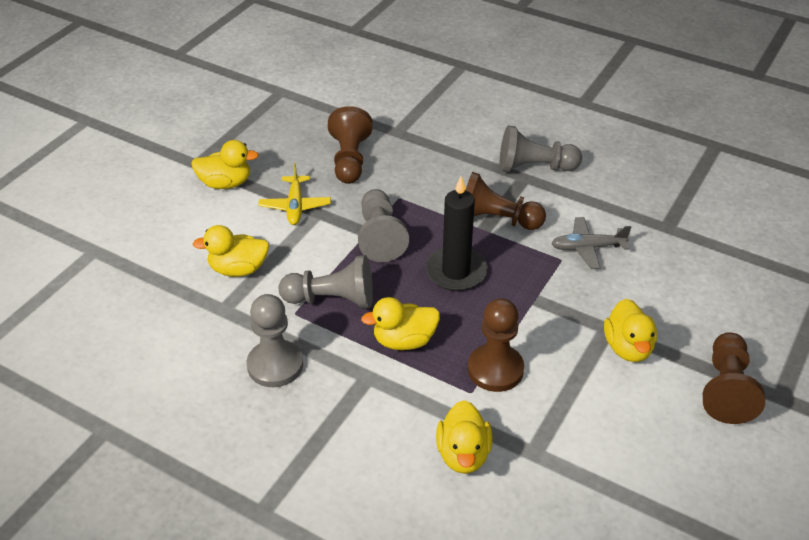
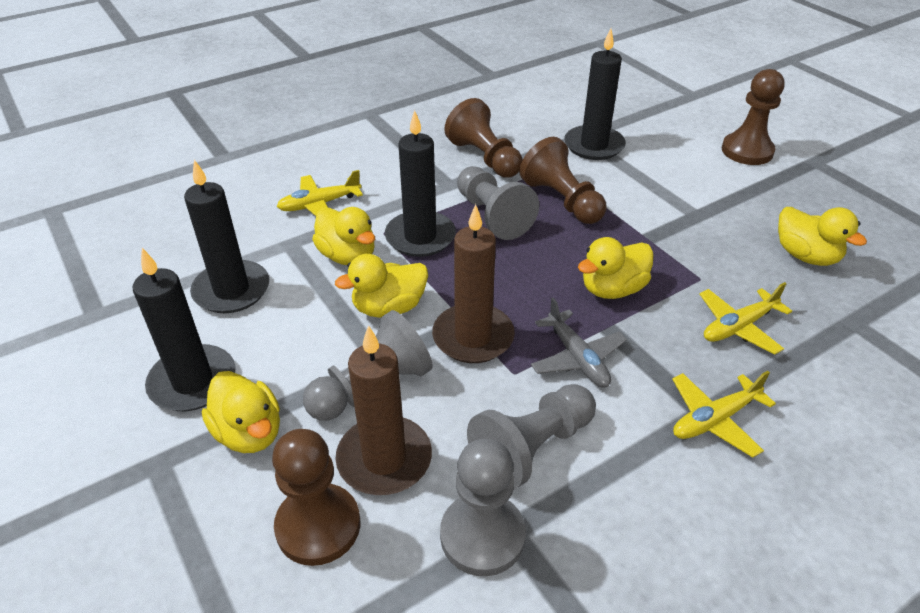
black candle: 1 -> 4
brown candle: 0 -> 2
yellow plane: 1 -> 3

